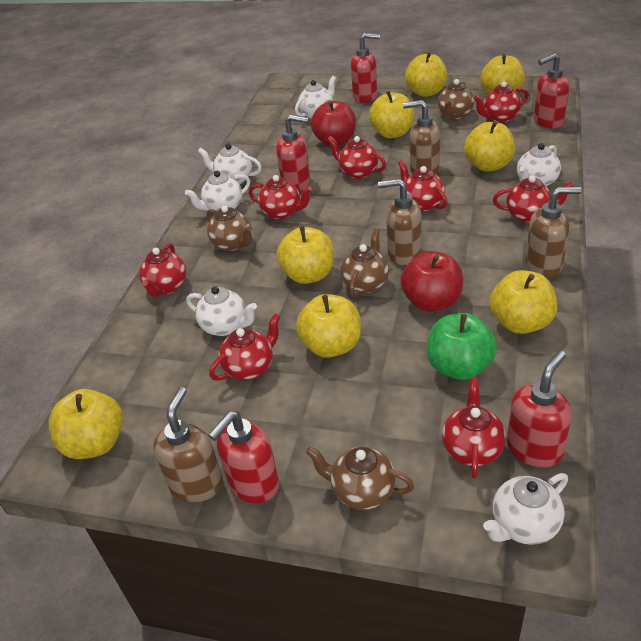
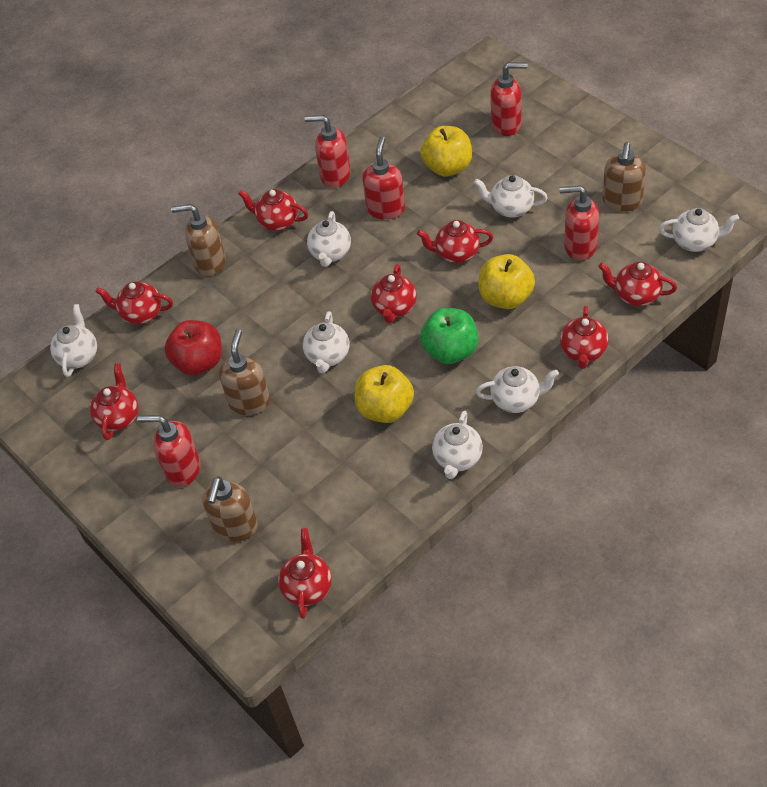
brown teapot: 4 -> 0
red apple: 2 -> 1
white teapot: 6 -> 7
yellow apple: 8 -> 3

